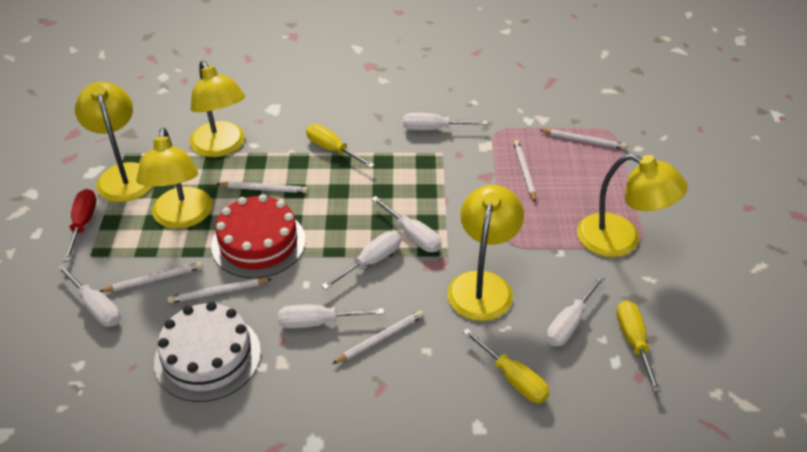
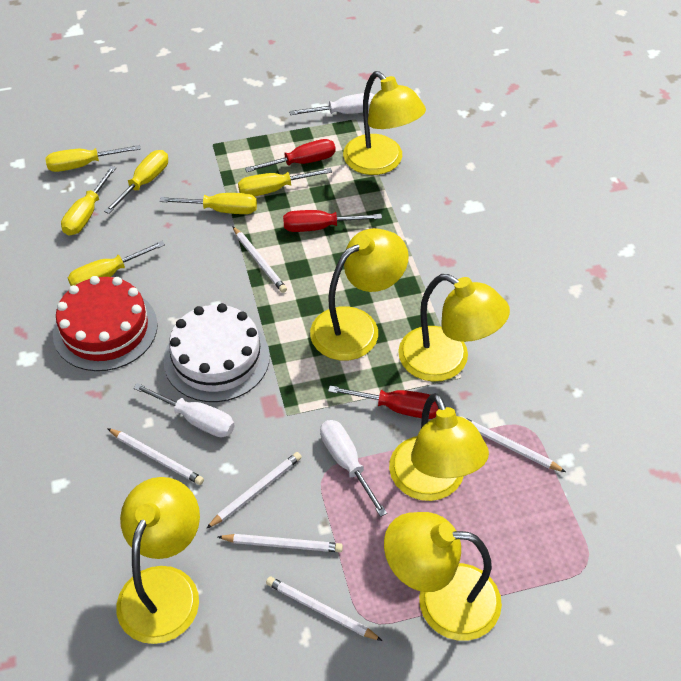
red screwdriver: 1 -> 3
white screwdriver: 6 -> 3
yellow lamp: 5 -> 6
yellow screwdriver: 3 -> 6

